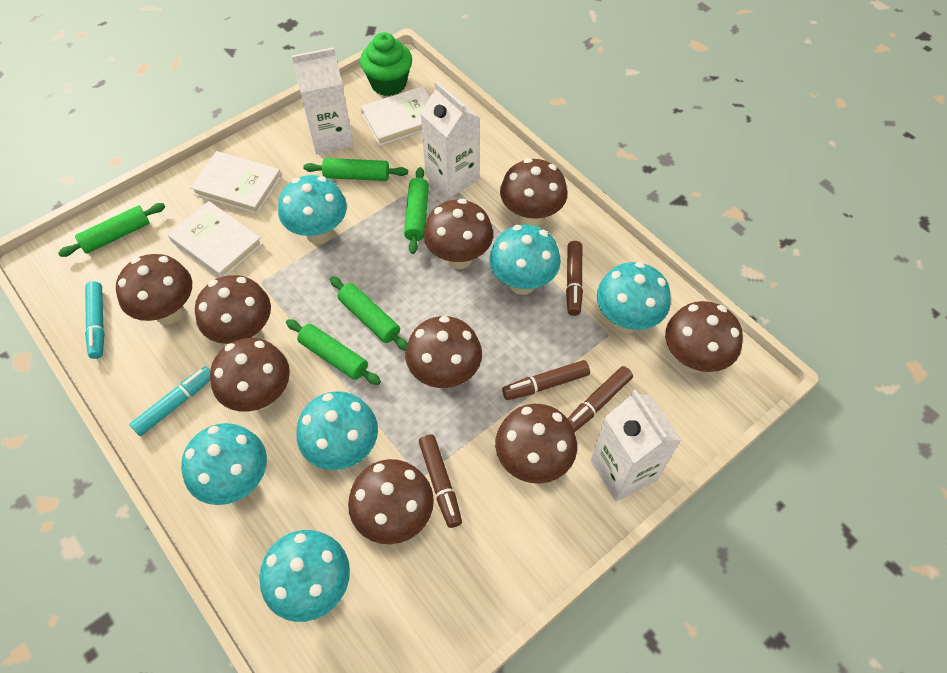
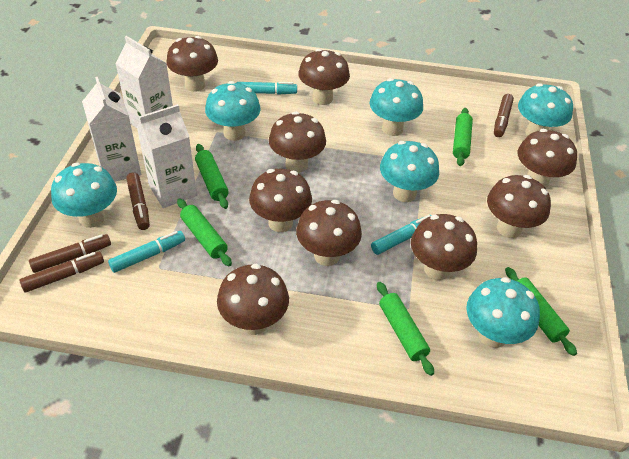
green cupcake: 1 -> 0
turquoise marker: 2 -> 3
white book: 3 -> 0

